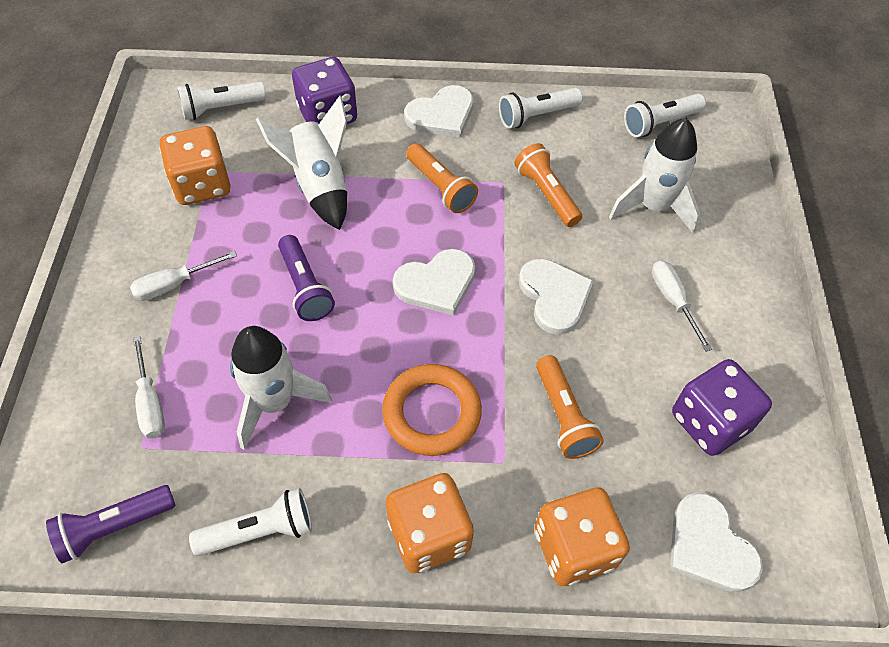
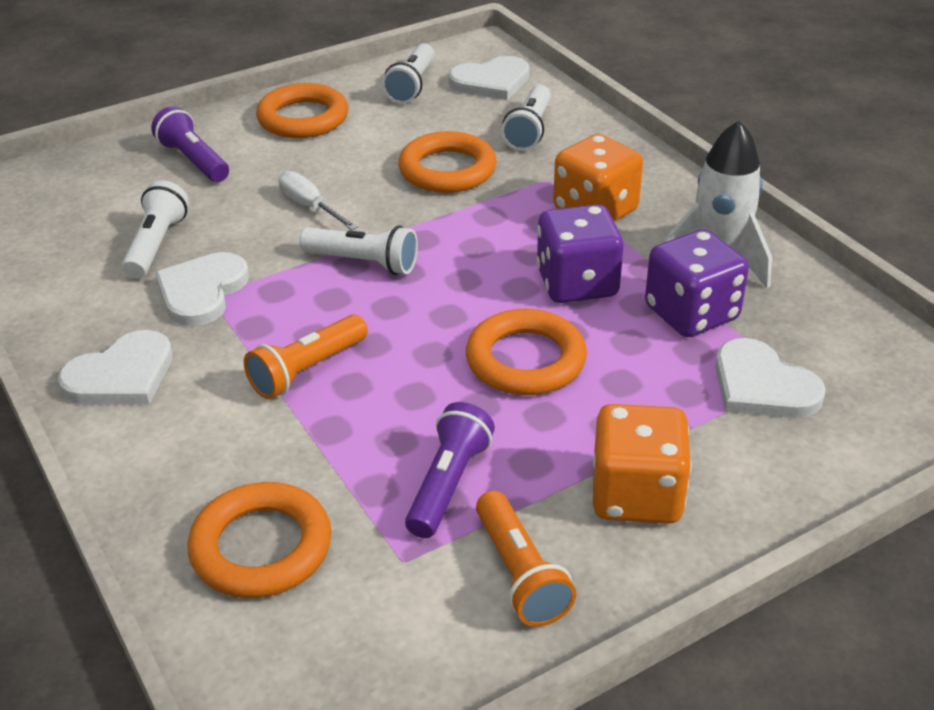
orange dice: 3 -> 2
orange flashlight: 3 -> 2
orange ring: 1 -> 4
white rocket: 3 -> 1
white screwdriver: 3 -> 1

